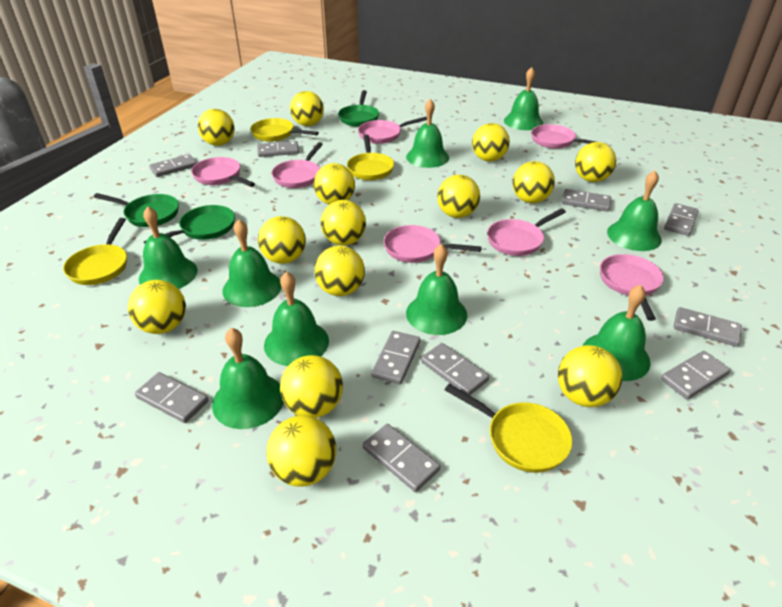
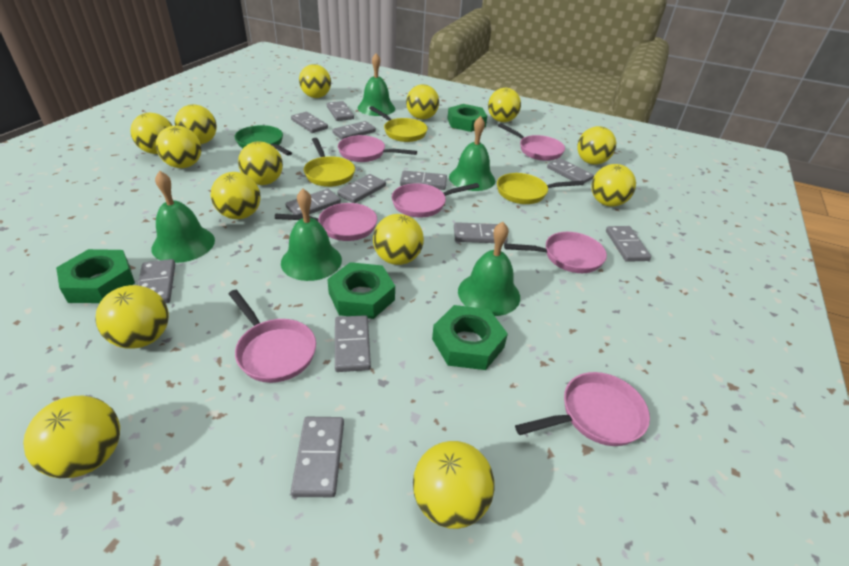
green bell: 9 -> 5
green nut: 0 -> 4
green pan: 3 -> 1
grey domino: 10 -> 12
yellow pan: 4 -> 3

